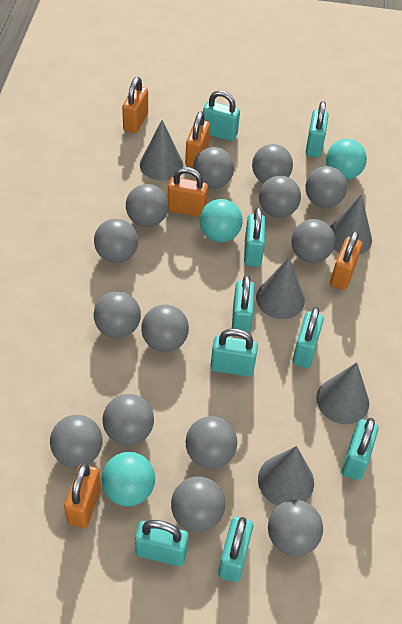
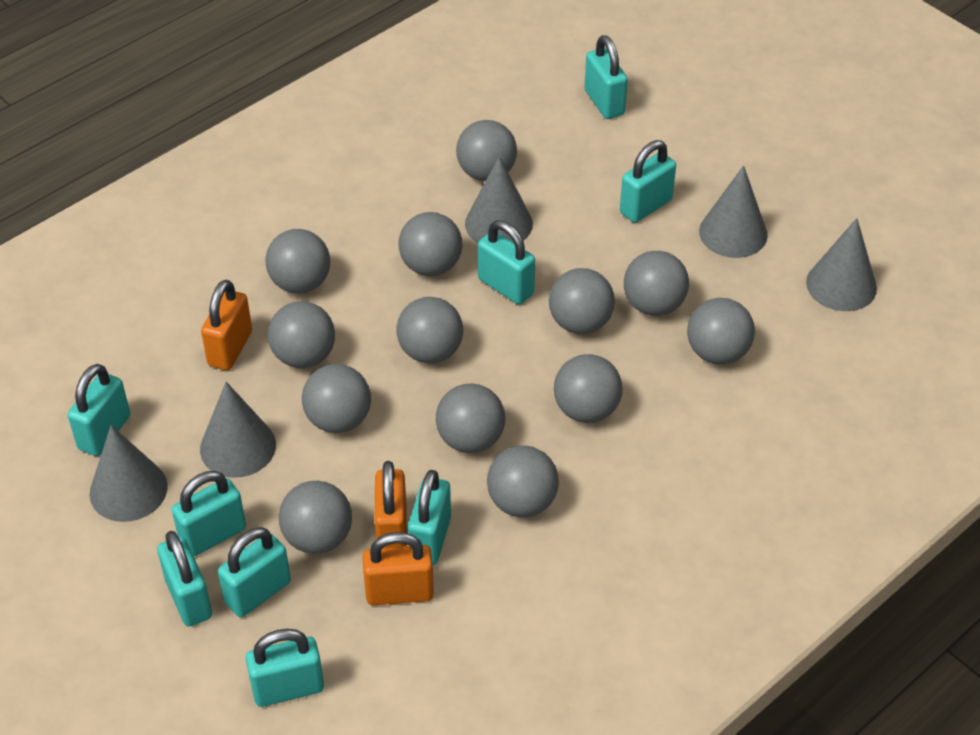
grey ball: 14 -> 13
orange padlock: 5 -> 3
turquoise ball: 3 -> 0

